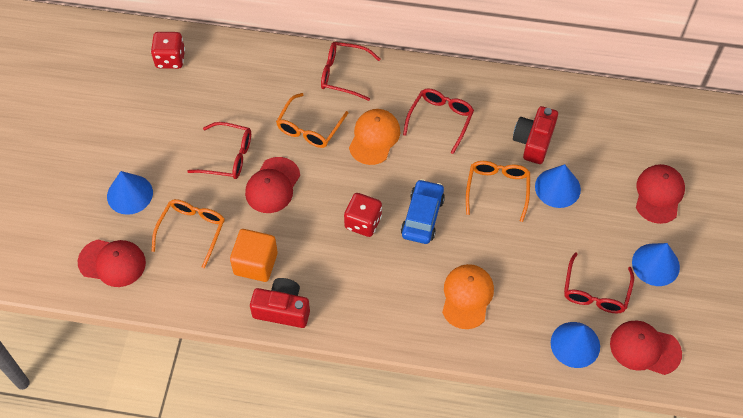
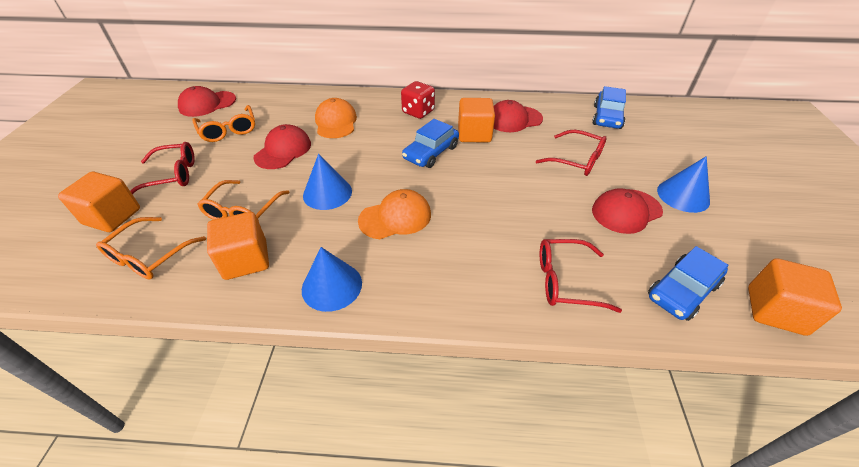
blue car: 1 -> 3
blue cone: 4 -> 3
orange cube: 1 -> 4
red camera: 2 -> 0
red dice: 2 -> 1
red glasses: 4 -> 3

